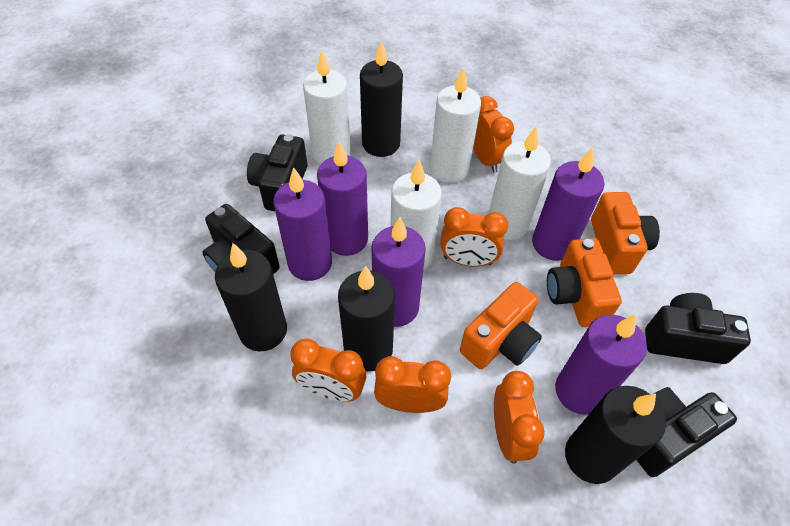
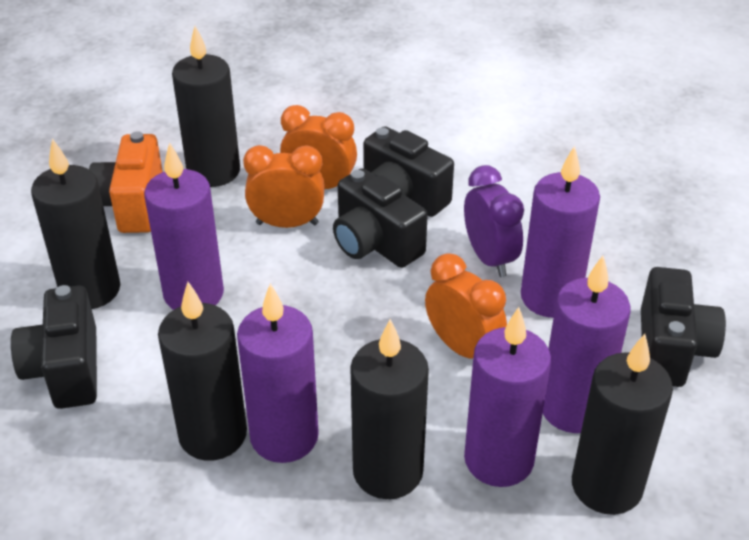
black candle: 4 -> 5
orange camera: 3 -> 1
orange clock: 5 -> 3
purple clock: 0 -> 1
white candle: 4 -> 0

